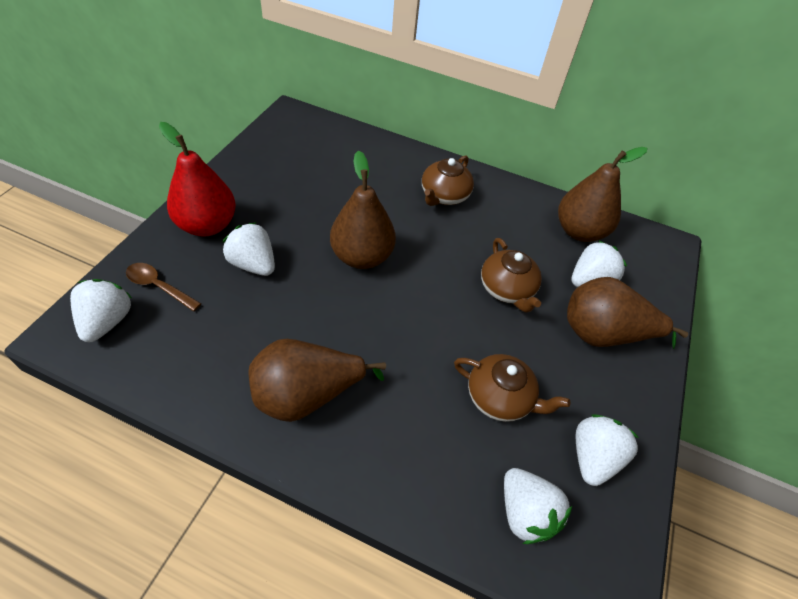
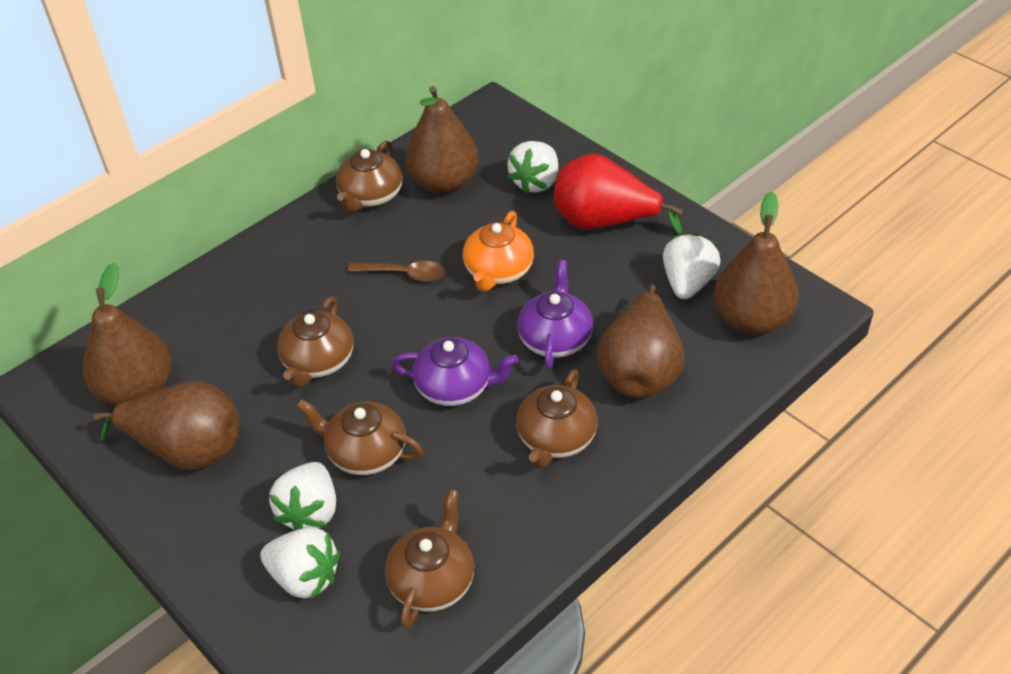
brown pear: 4 -> 5
brown teapot: 3 -> 5
orange teapot: 0 -> 1
purple teapot: 0 -> 2
white strawberry: 5 -> 4

